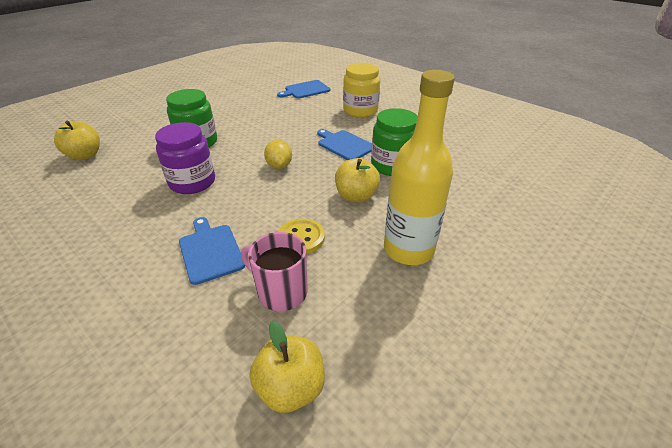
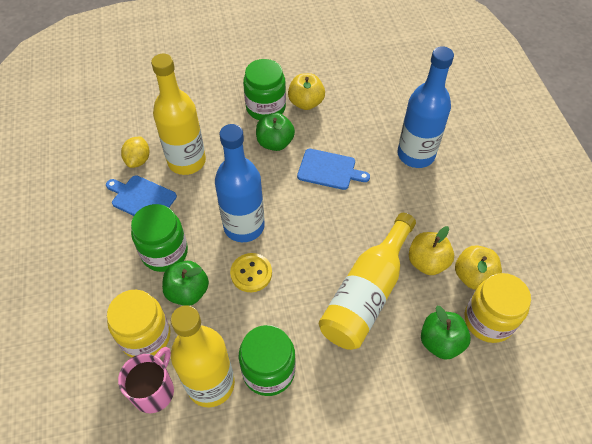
blue bottle: 0 -> 2
blue cutting board: 3 -> 2
green apple: 0 -> 3
green jar: 2 -> 3
purple jar: 1 -> 0
yellow bottle: 1 -> 3
yellow jar: 1 -> 2

